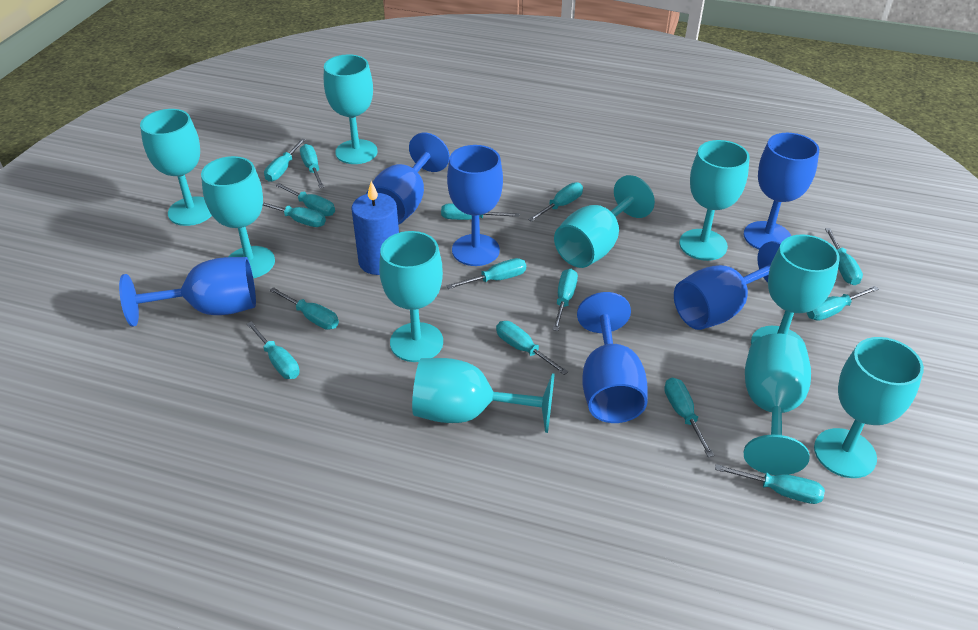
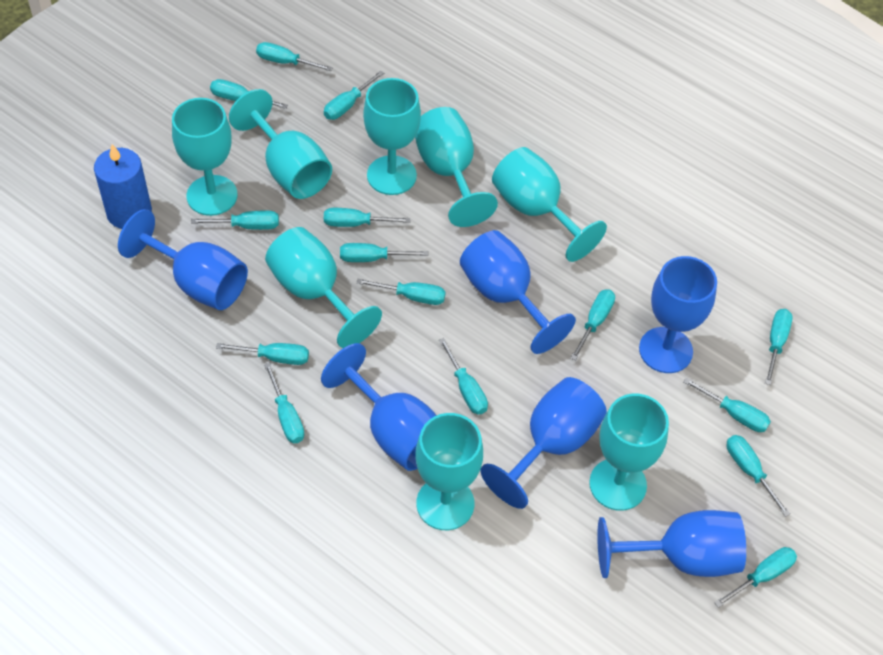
turquoise goblet: 10 -> 8

